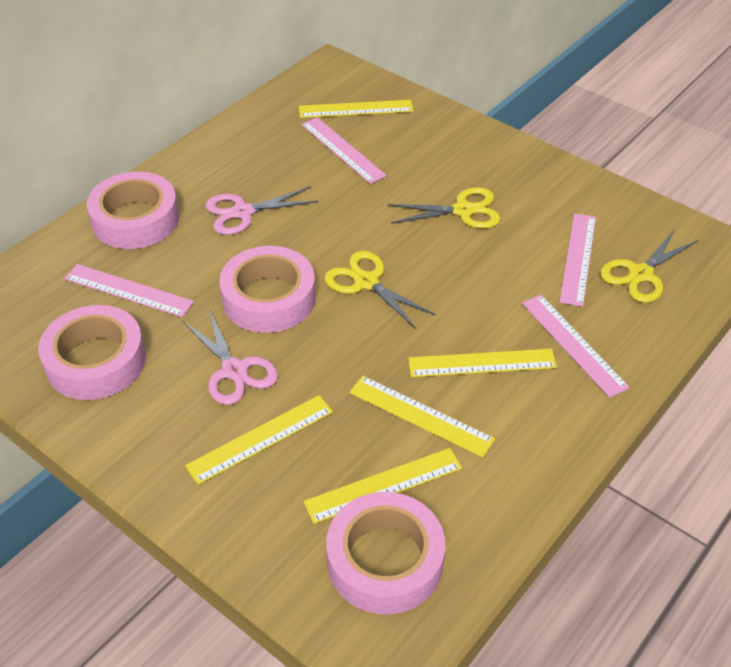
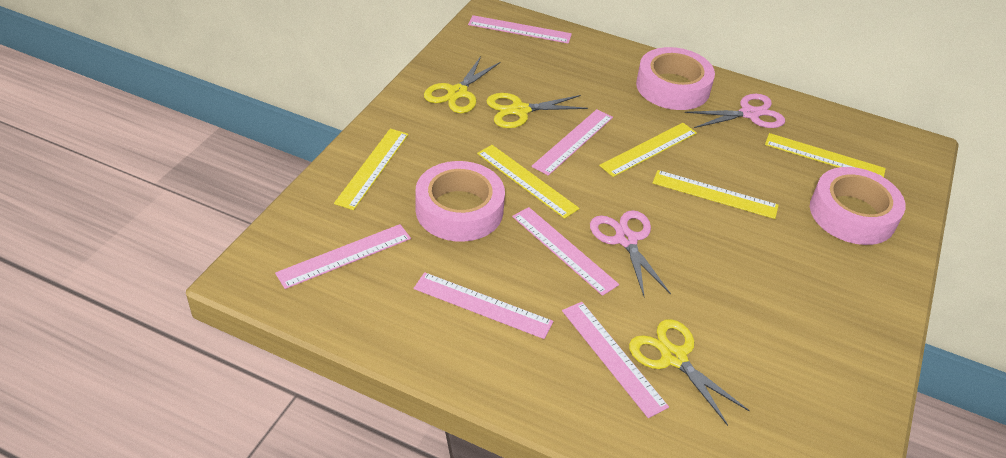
pink ruler: 4 -> 6
pink tape: 4 -> 3

